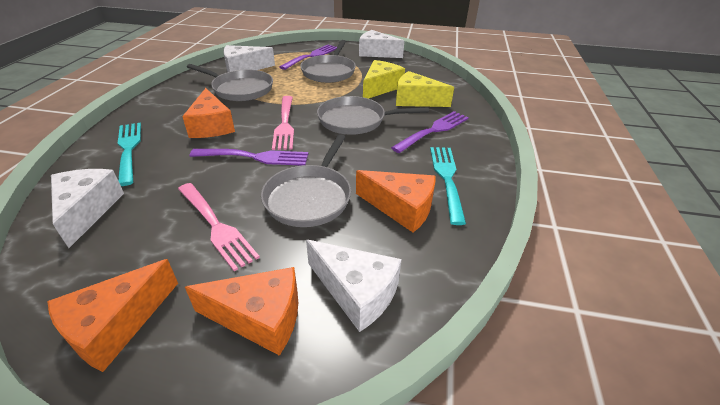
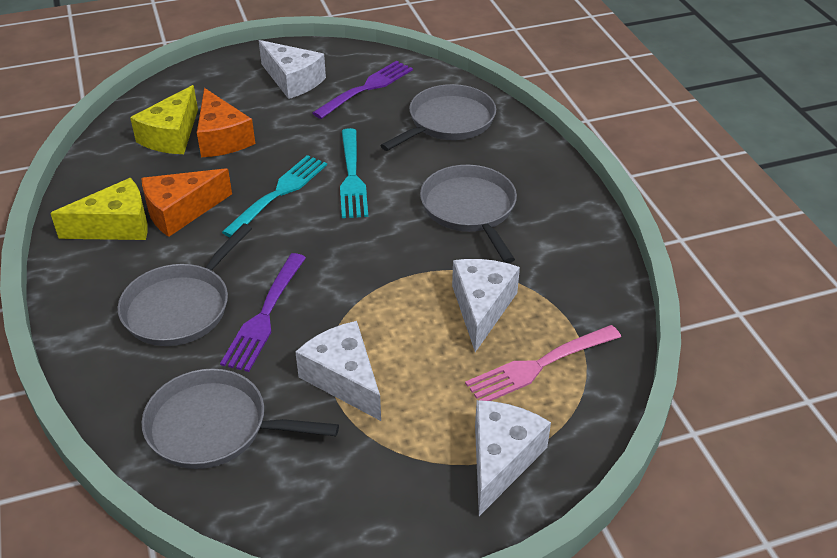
orange cheese: 4 -> 2
pink fork: 2 -> 1
purple fork: 3 -> 2

